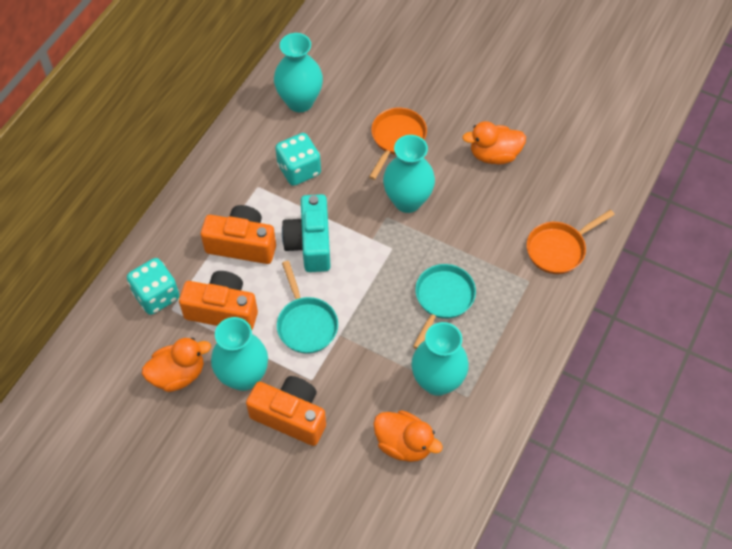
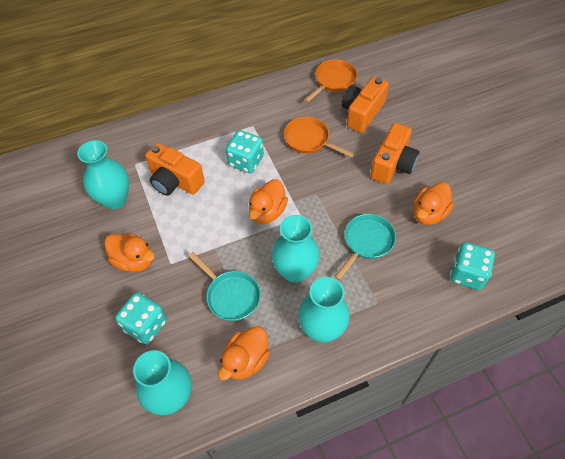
orange duck: 3 -> 4
turquoise camera: 1 -> 0
turquoise dice: 2 -> 3

